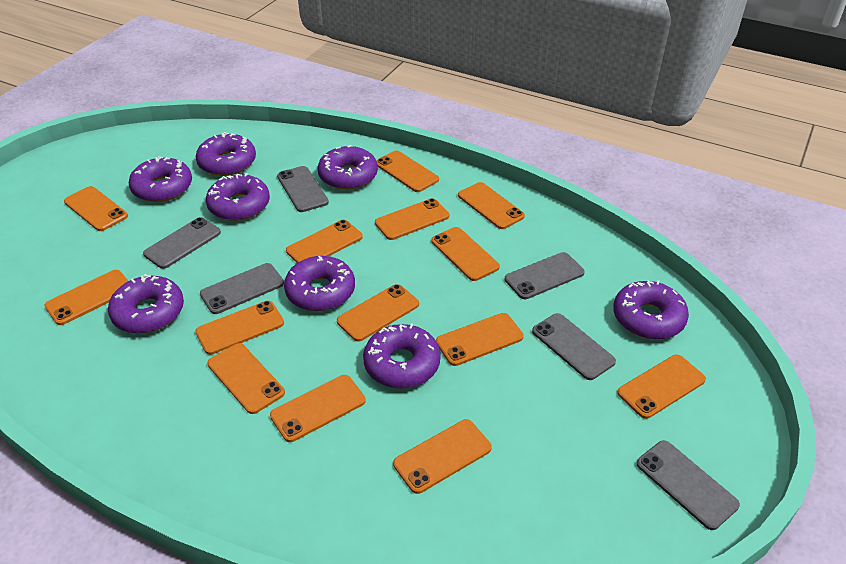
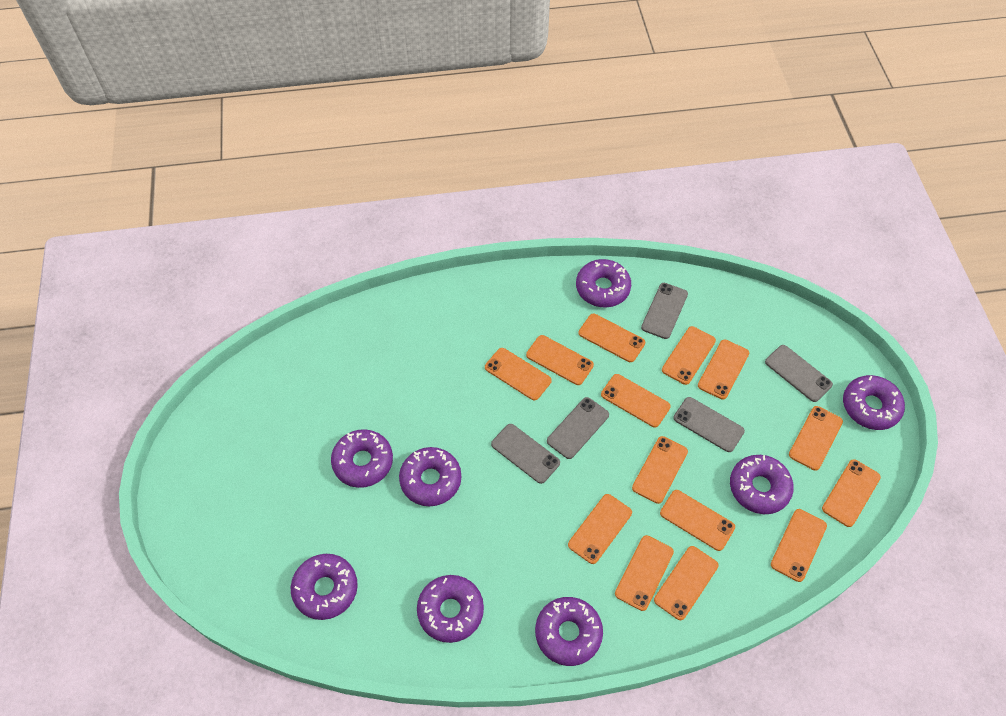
grey phone: 6 -> 5

